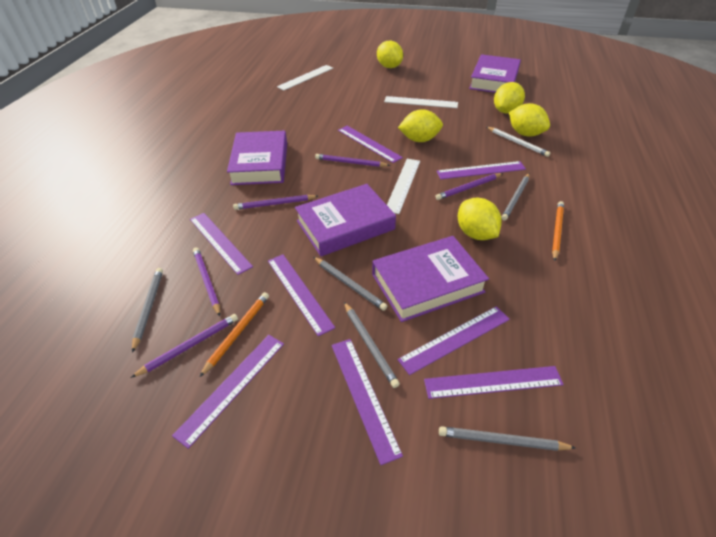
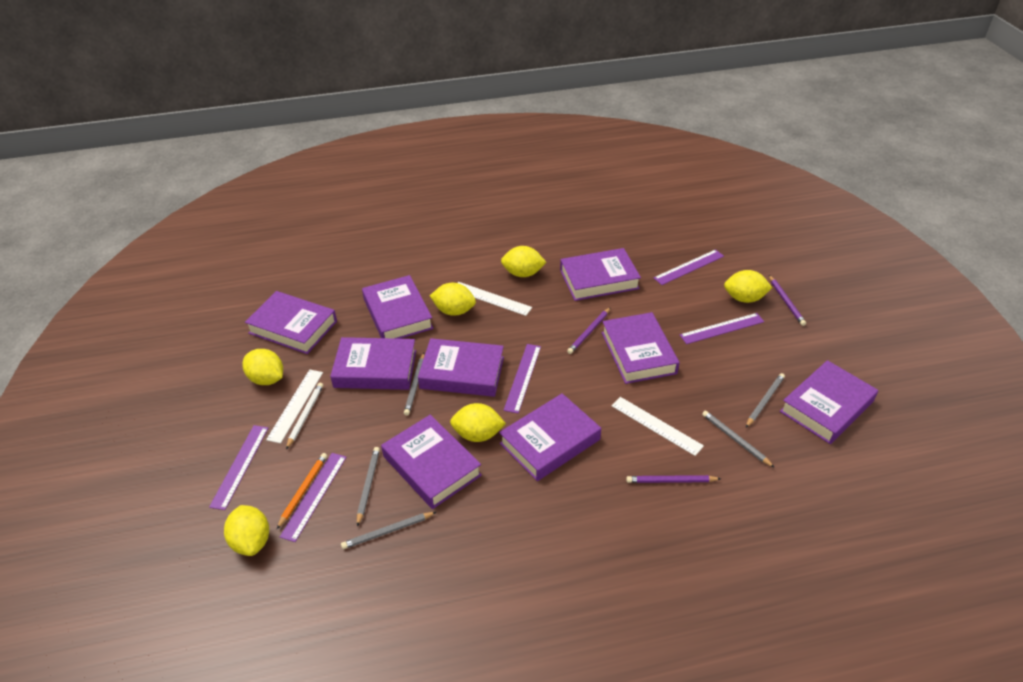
orange pencil: 2 -> 1
purple book: 4 -> 9
purple pencil: 5 -> 3
purple ruler: 8 -> 5
yellow lemon: 5 -> 6

